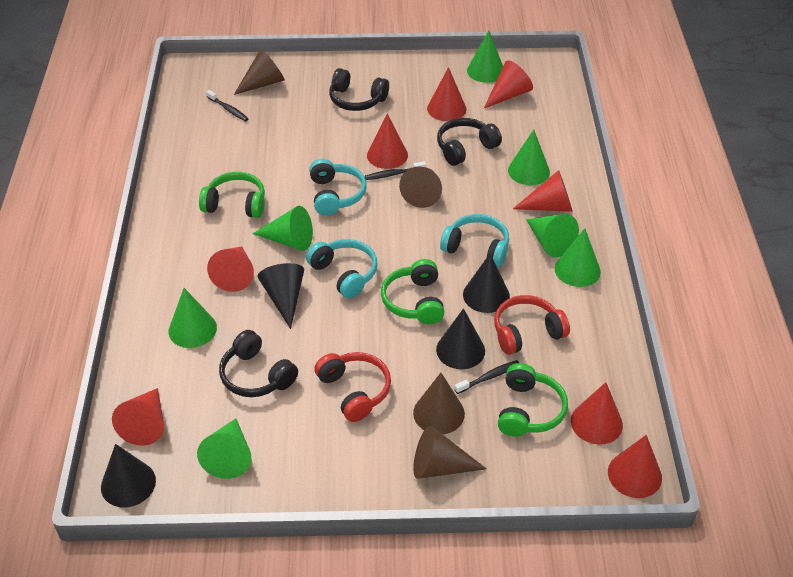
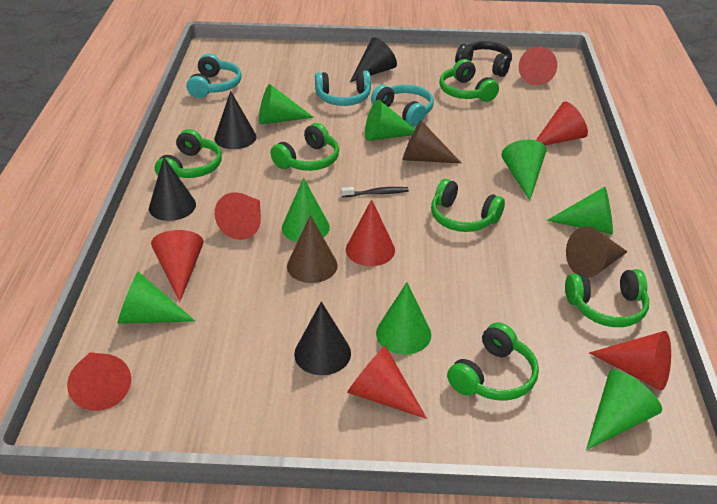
black headphones: 3 -> 1
black toothbrush: 3 -> 1
brown cone: 4 -> 3
green cone: 7 -> 8
green headphones: 3 -> 6
red headphones: 2 -> 0

